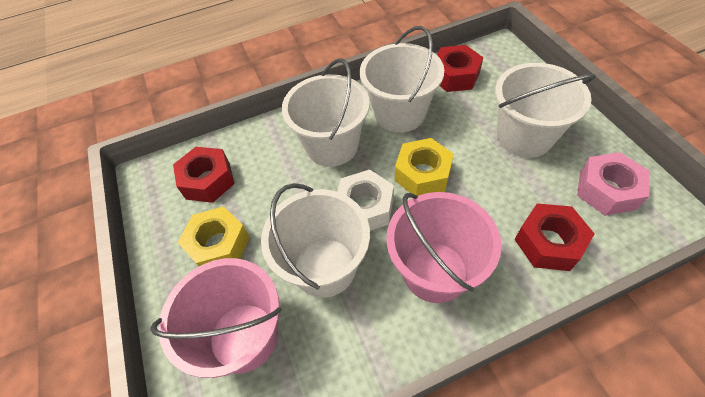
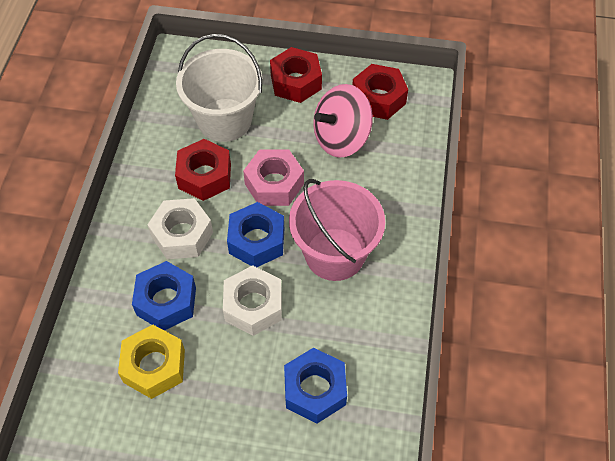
blue nut: 0 -> 3
pink bucket: 2 -> 1
pink spinning top: 0 -> 1
white bucket: 4 -> 1
white nut: 1 -> 2
yellow nut: 2 -> 1

